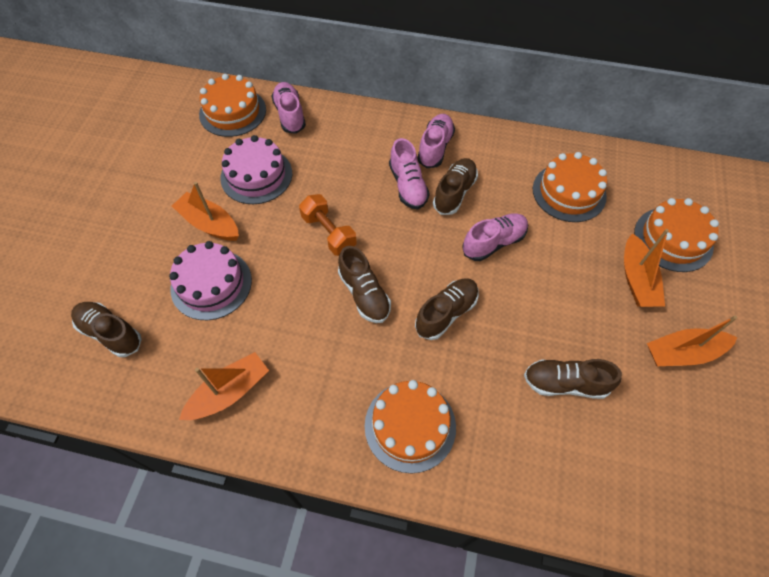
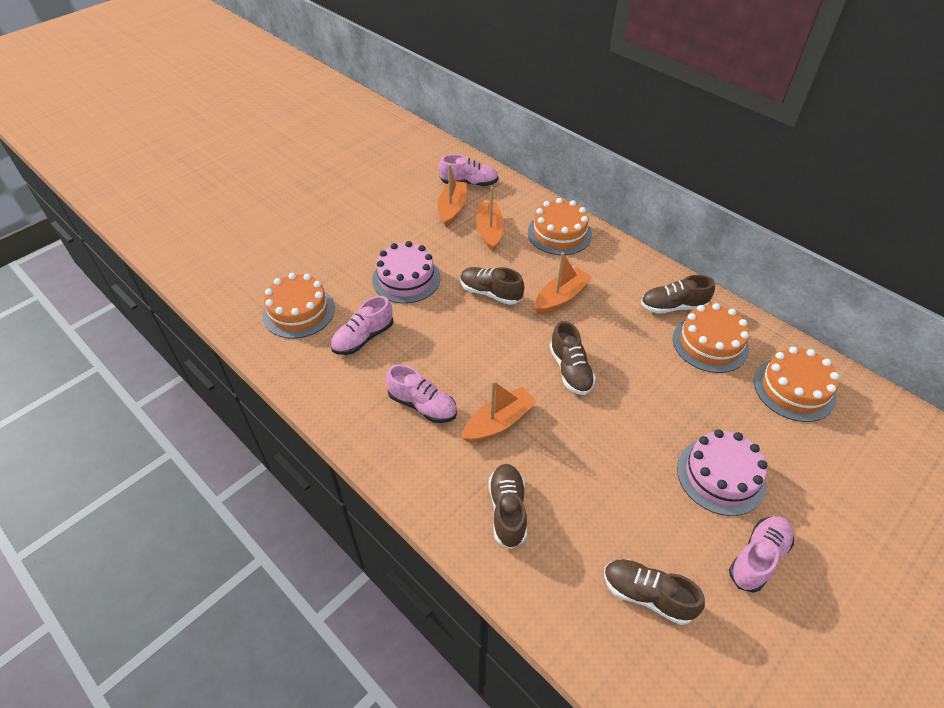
orange dumbbell: 1 -> 0

